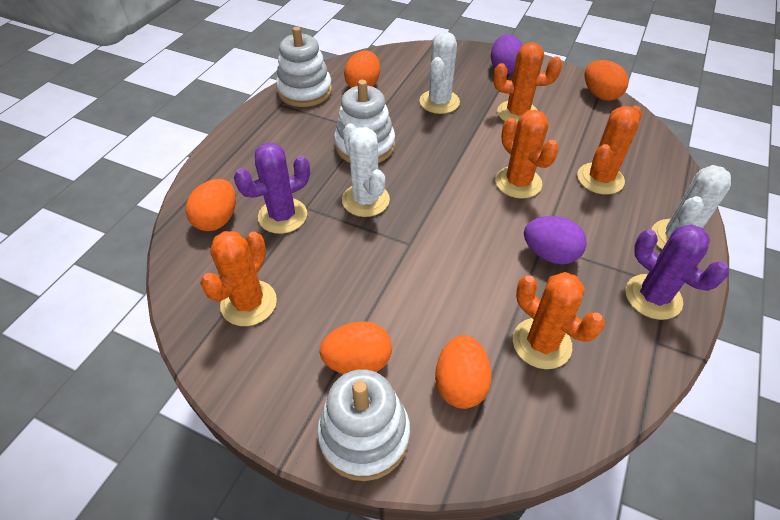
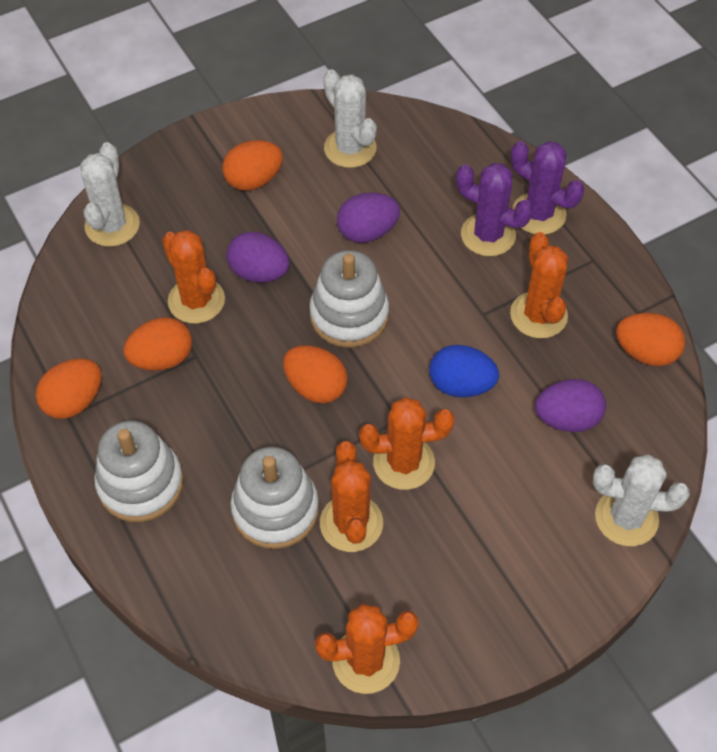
blue egg: 0 -> 1
purple egg: 2 -> 3

